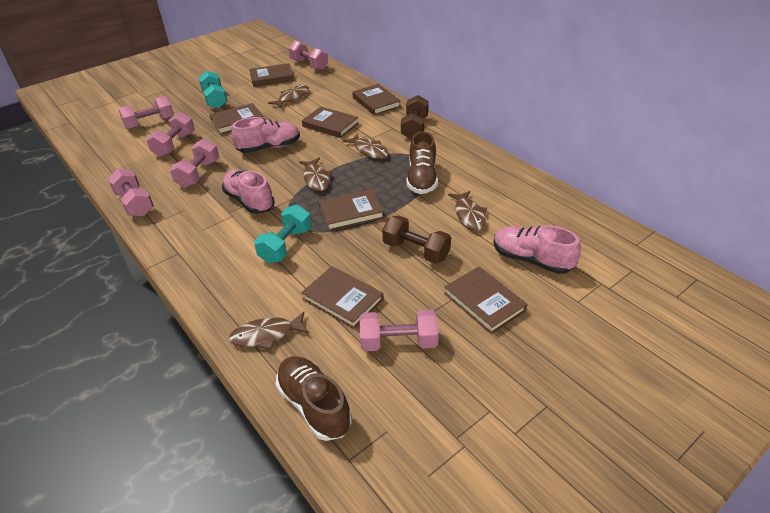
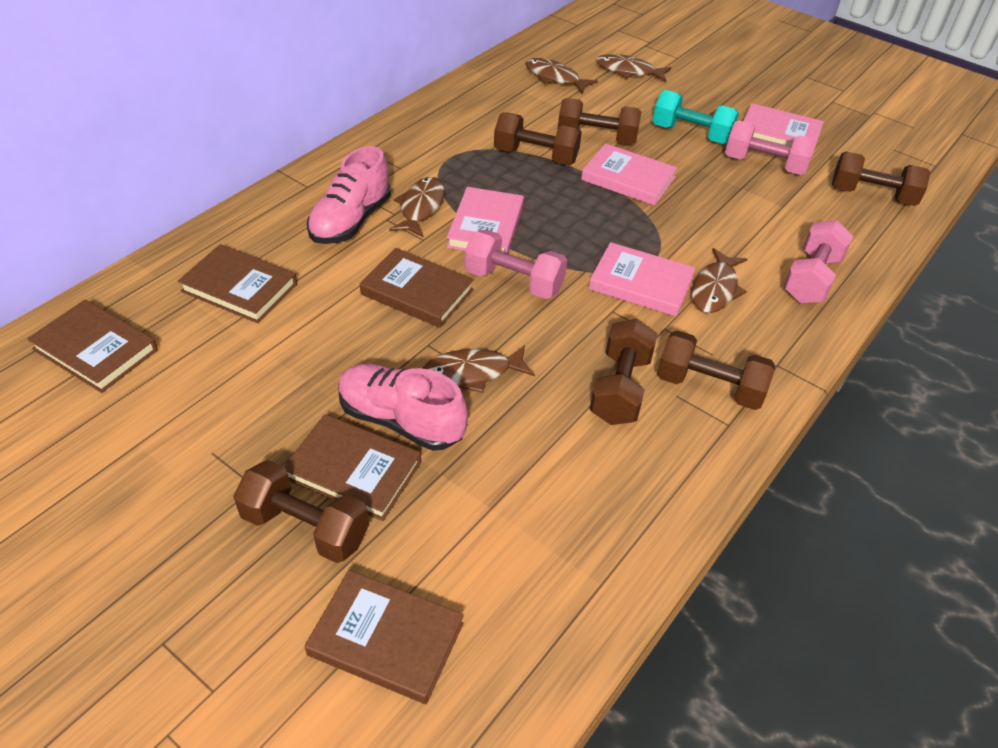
brown book: 7 -> 5
brown dumbbell: 2 -> 6
brown shoe: 2 -> 0
pink book: 0 -> 4
pink dumbbell: 6 -> 3
pink shoe: 3 -> 2
turquoise dumbbell: 2 -> 1

